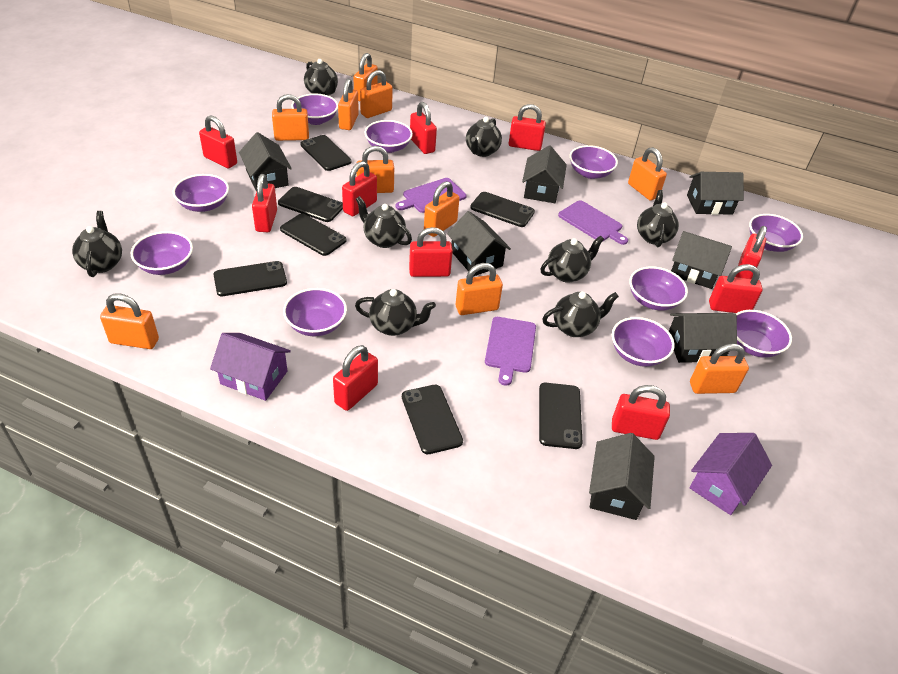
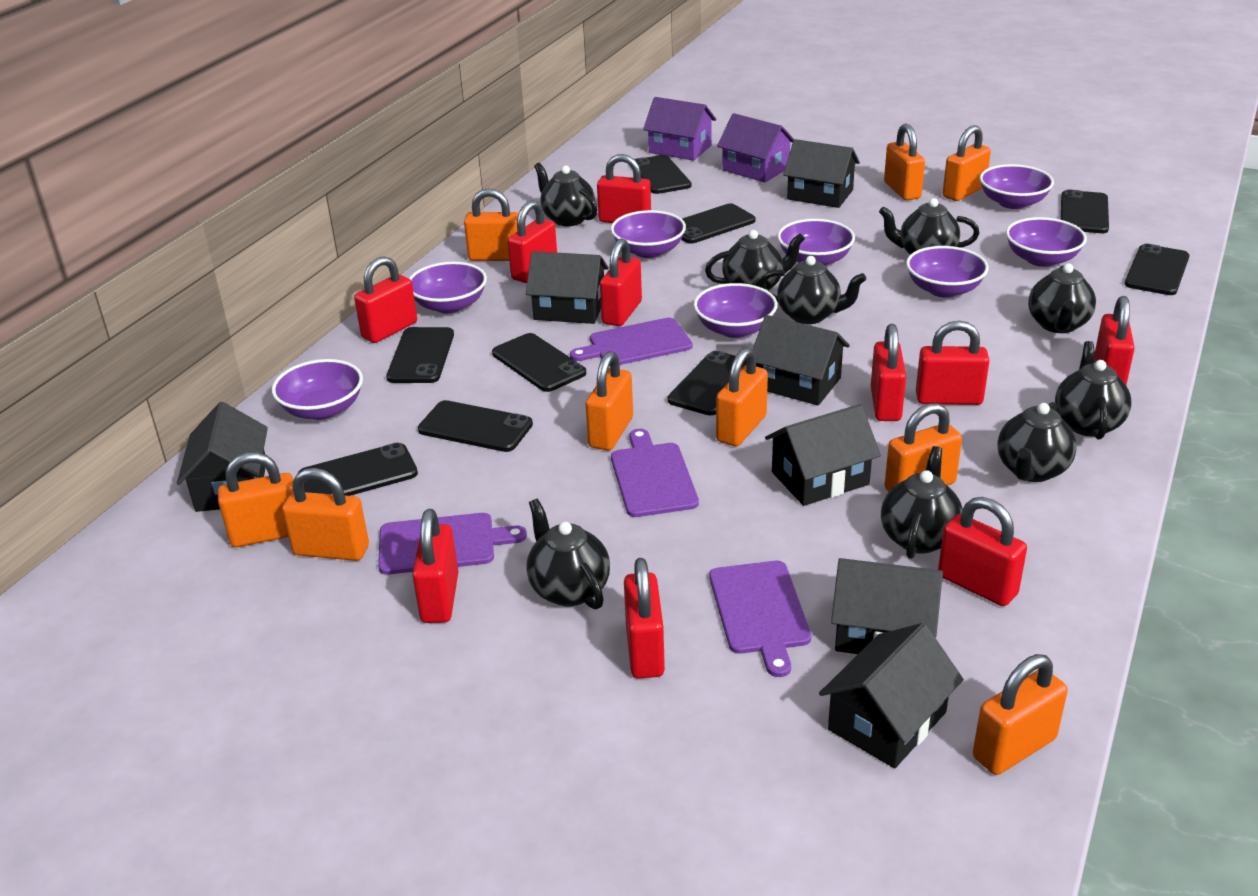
black phone: 7 -> 9
black teapot: 8 -> 9
orange padlock: 10 -> 9
purple bowl: 10 -> 8
purple cutting board: 3 -> 4

